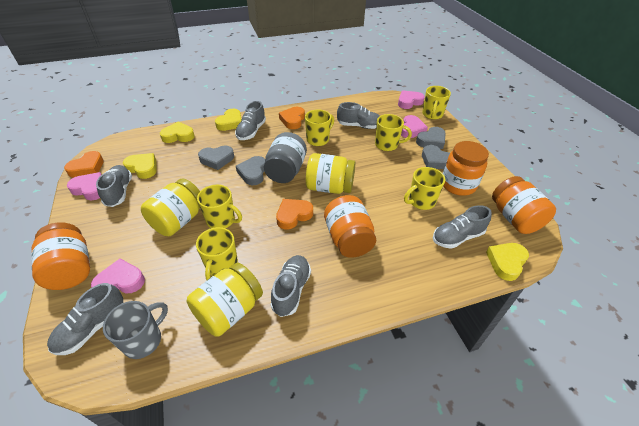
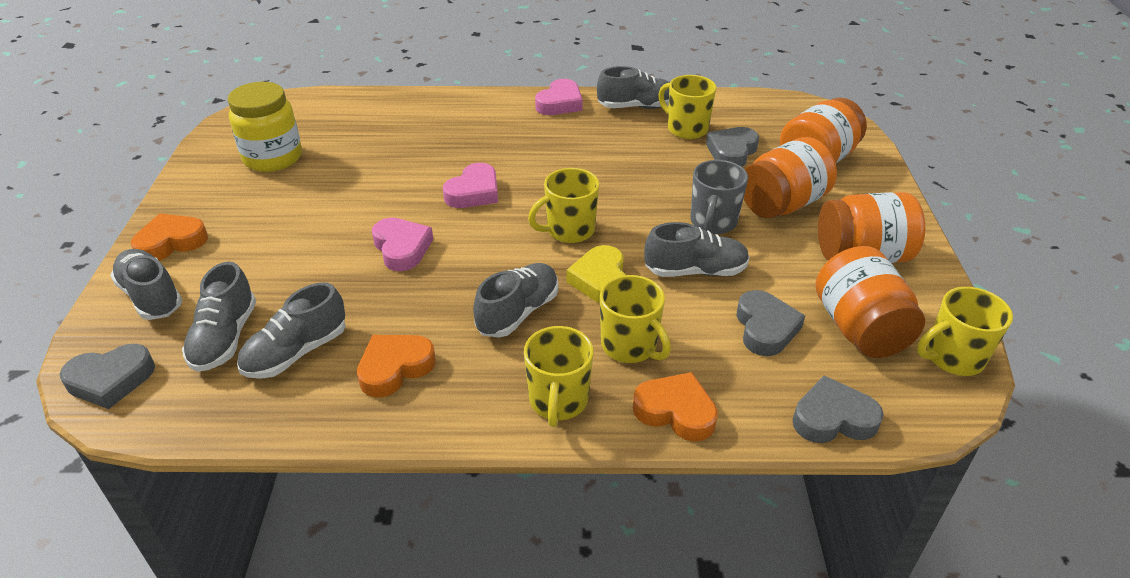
grey jar: 1 -> 0
pink heart: 4 -> 3
yellow heart: 4 -> 1
yellow jar: 3 -> 1
yellow mug: 6 -> 5

